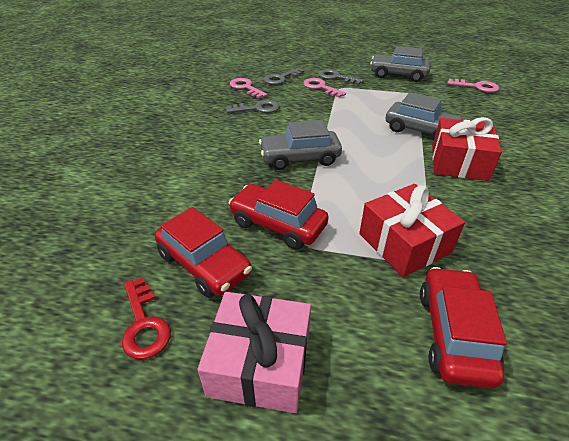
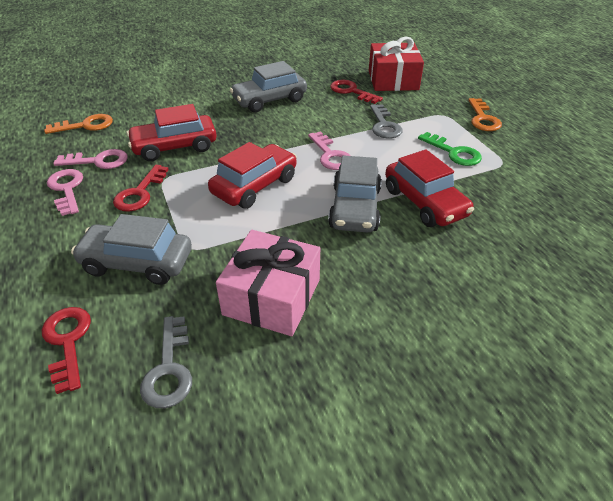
green key: 0 -> 1
grey key: 3 -> 2
orange key: 0 -> 2
red gift: 2 -> 1
red key: 1 -> 3

